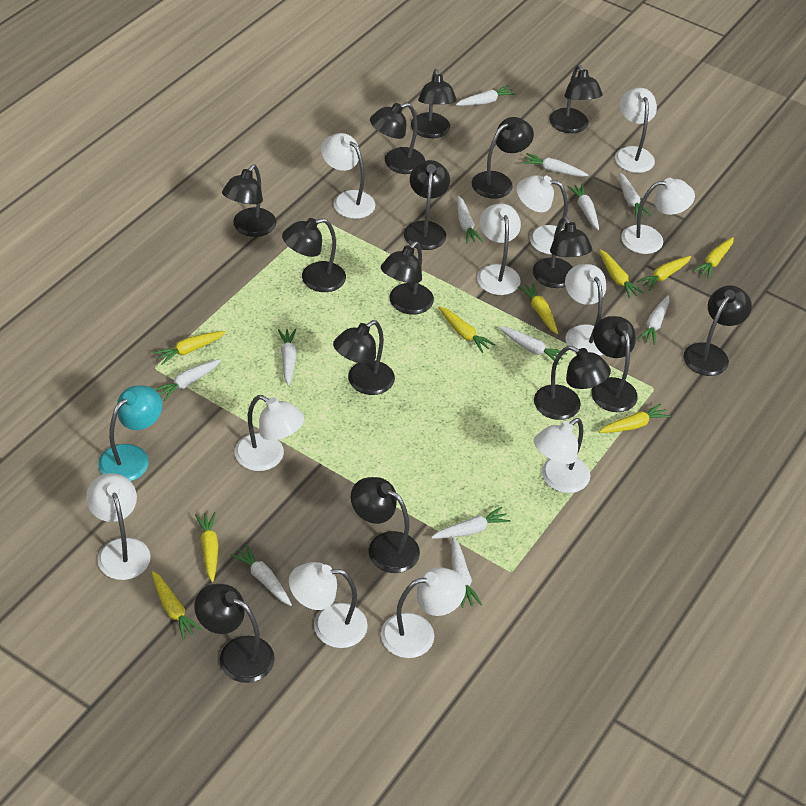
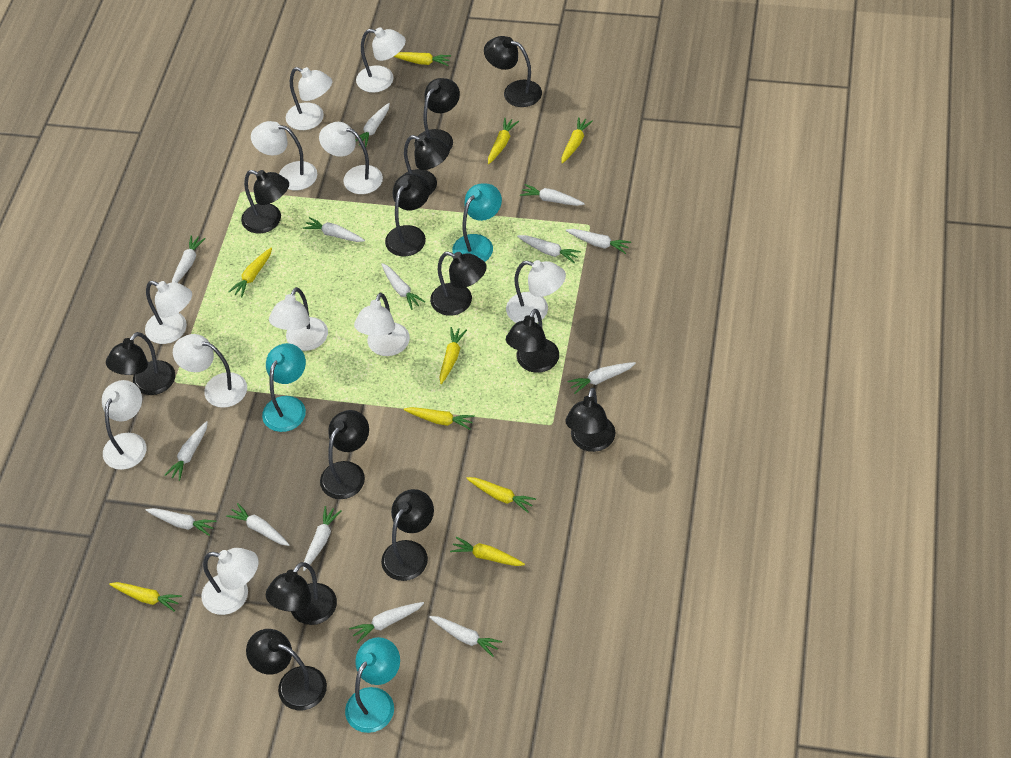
black lamp: 15 -> 13
turquoise lamp: 1 -> 3
white carrot: 12 -> 14

